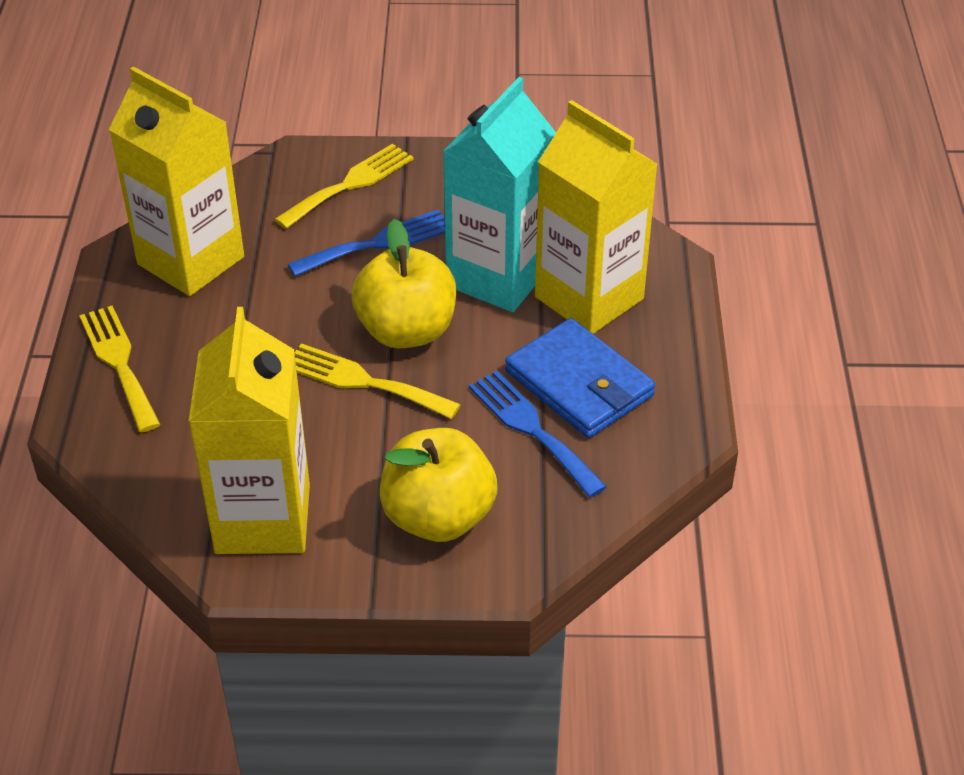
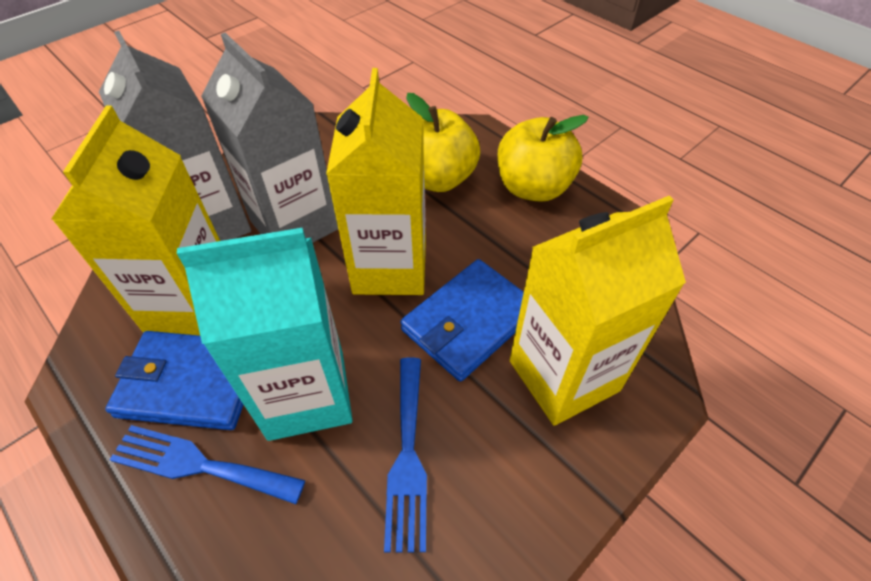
blue wallet: 1 -> 2
grey carton: 0 -> 2
yellow fork: 3 -> 0

